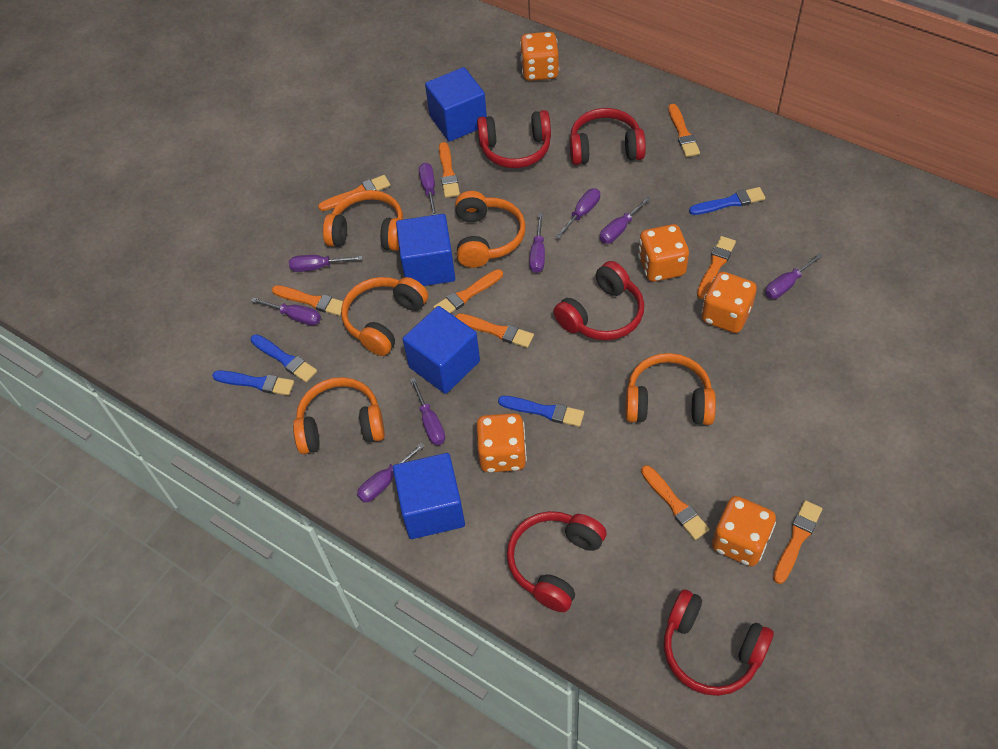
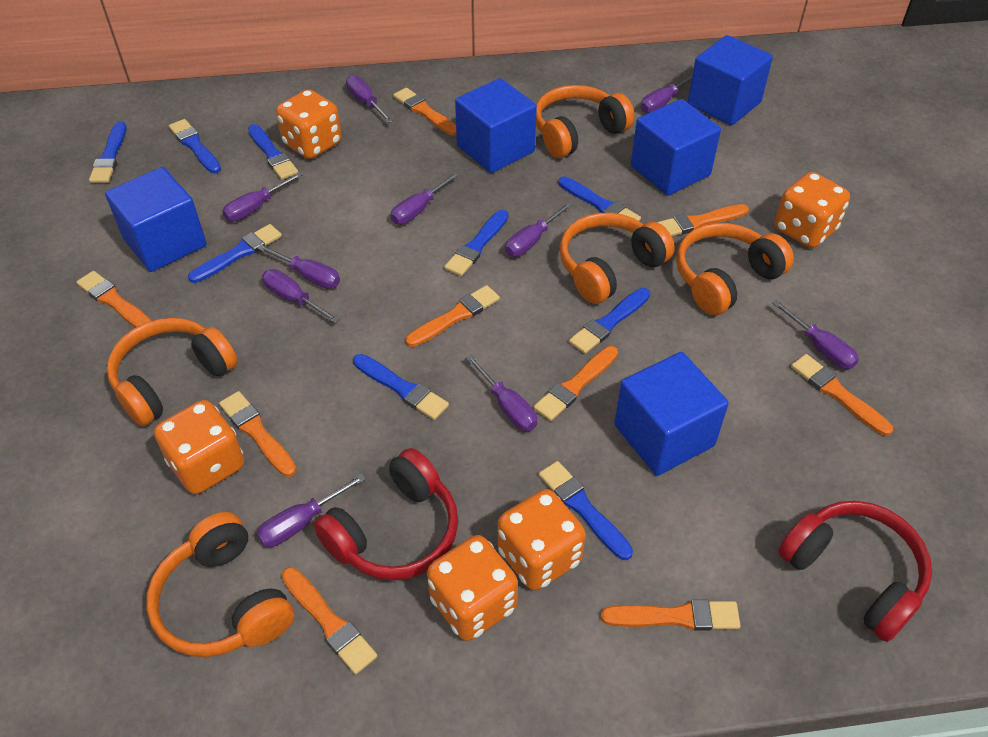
blue brush: 4 -> 9
blue cube: 4 -> 5
purple screwdriver: 9 -> 10
red headphones: 5 -> 2

